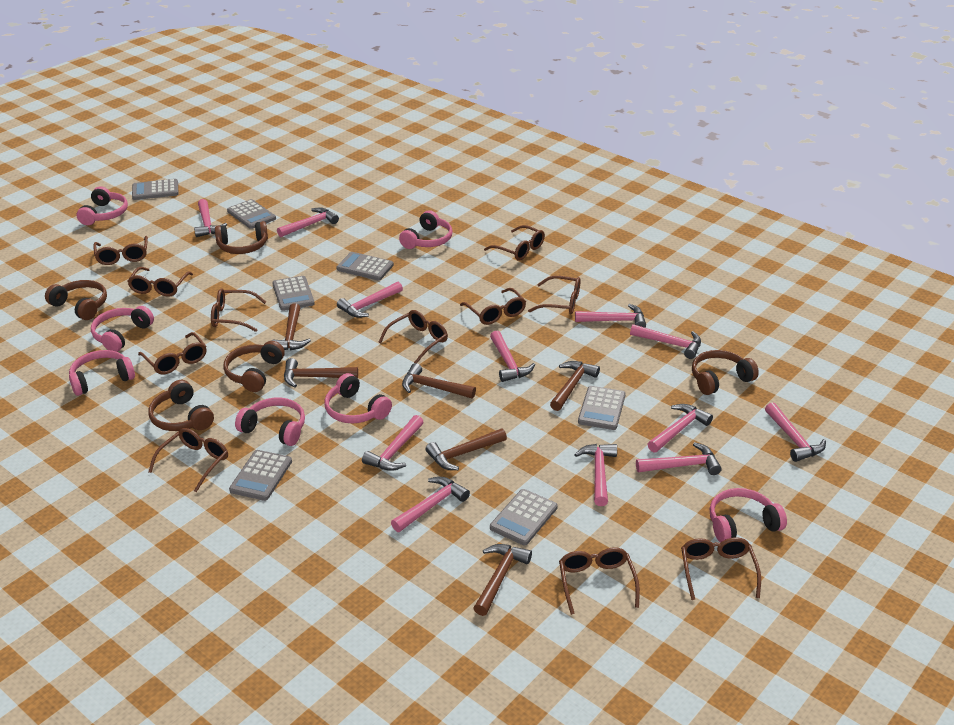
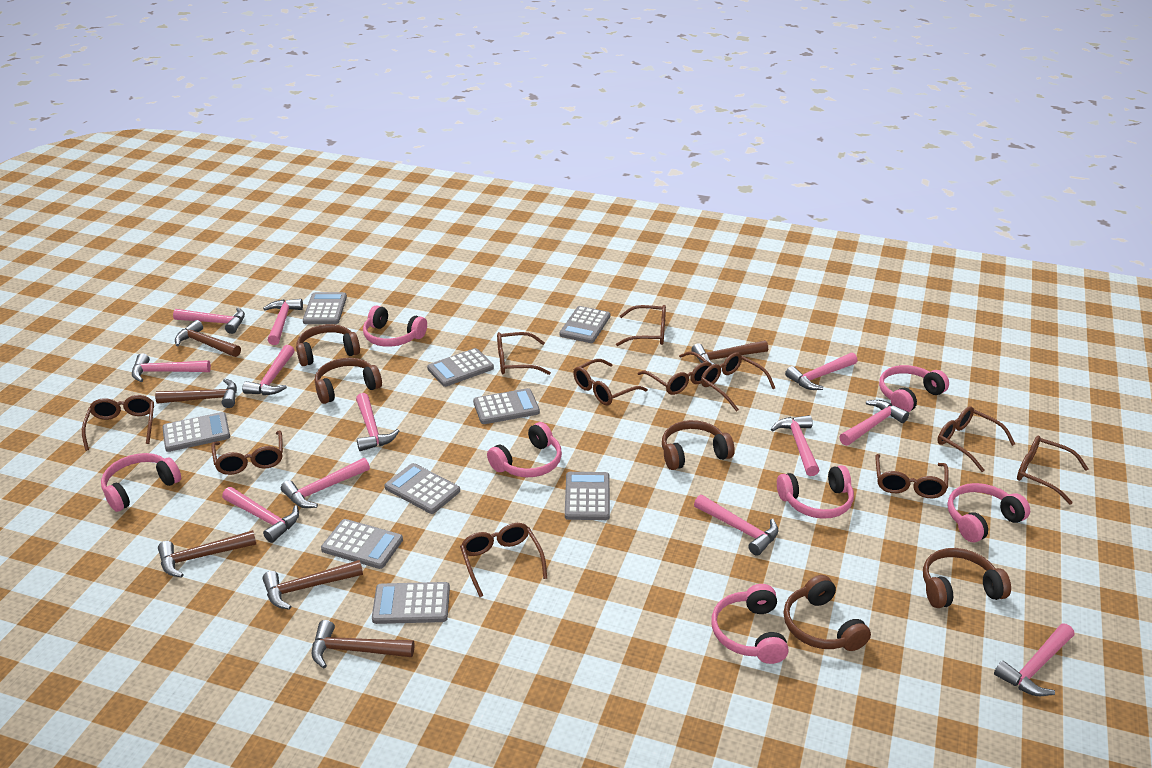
grey calculator: 7 -> 9

